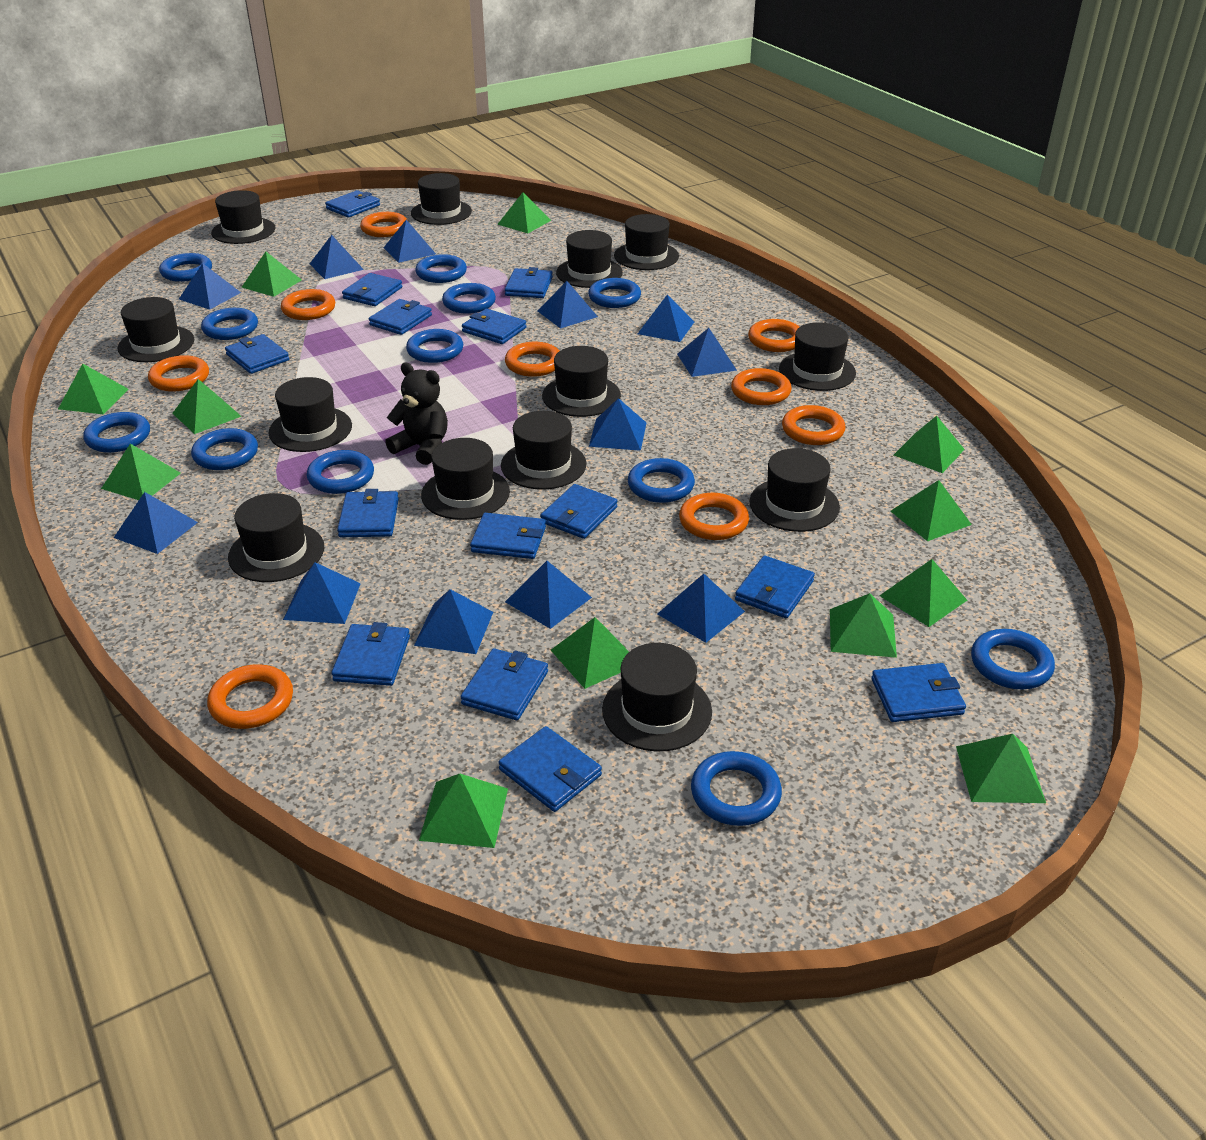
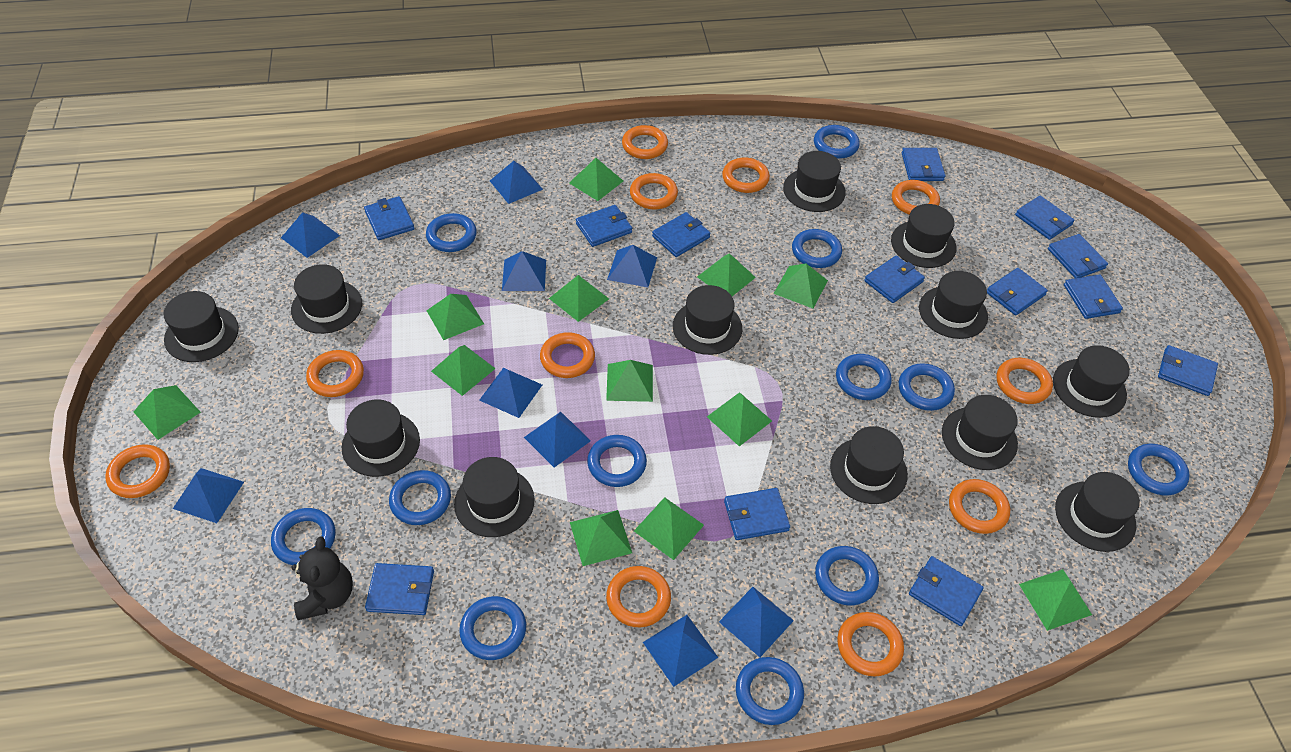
black hat: 13 -> 12
blue pyramid: 12 -> 9
blue wallet: 14 -> 13
orange ring: 9 -> 11

